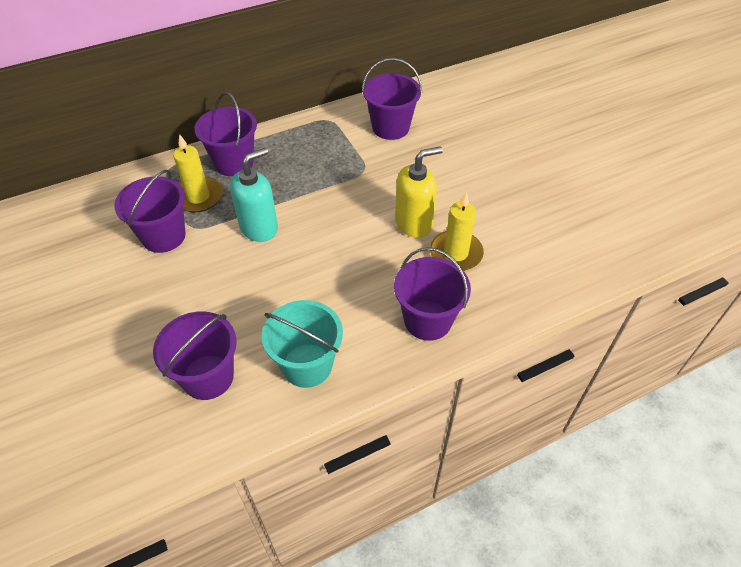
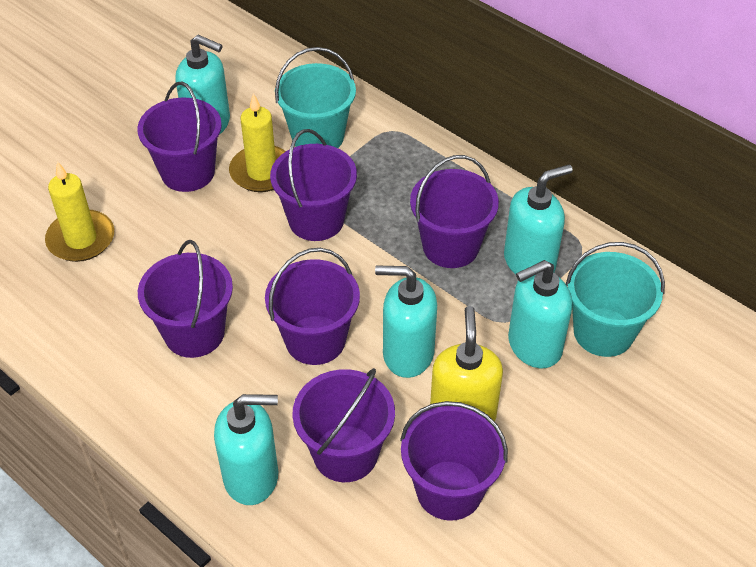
purple bucket: 5 -> 7
turquoise bucket: 1 -> 2
turquoise soap dispenser: 1 -> 5

